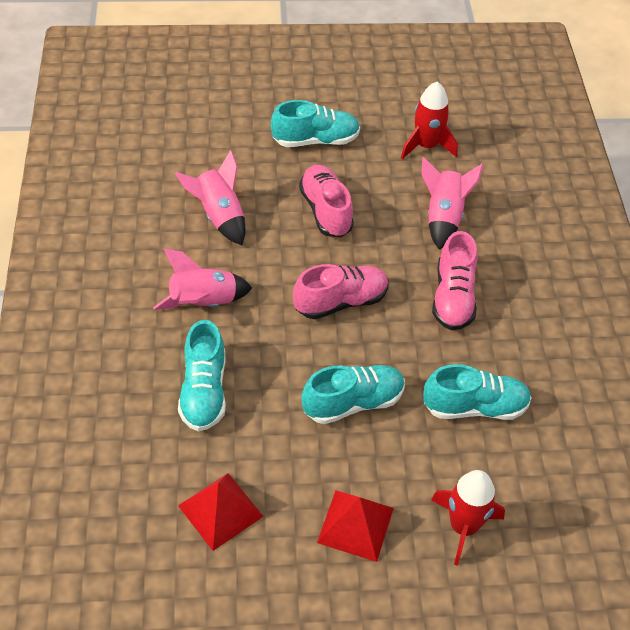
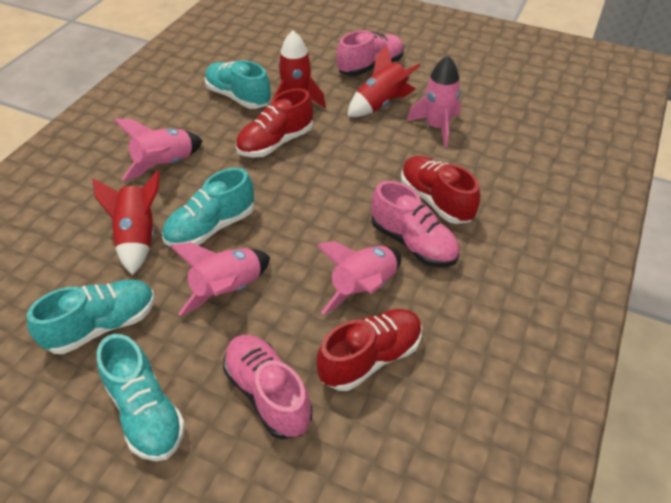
pink rocket: 3 -> 4
red pyramid: 2 -> 0
red rocket: 2 -> 3
red shoe: 0 -> 3

